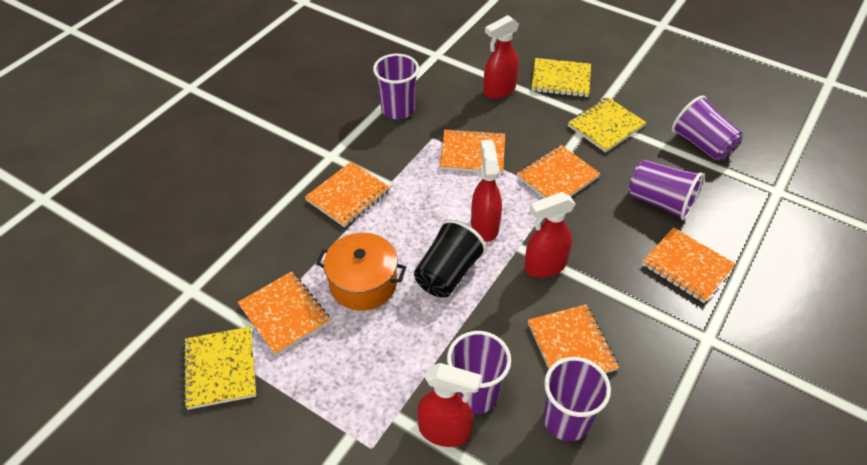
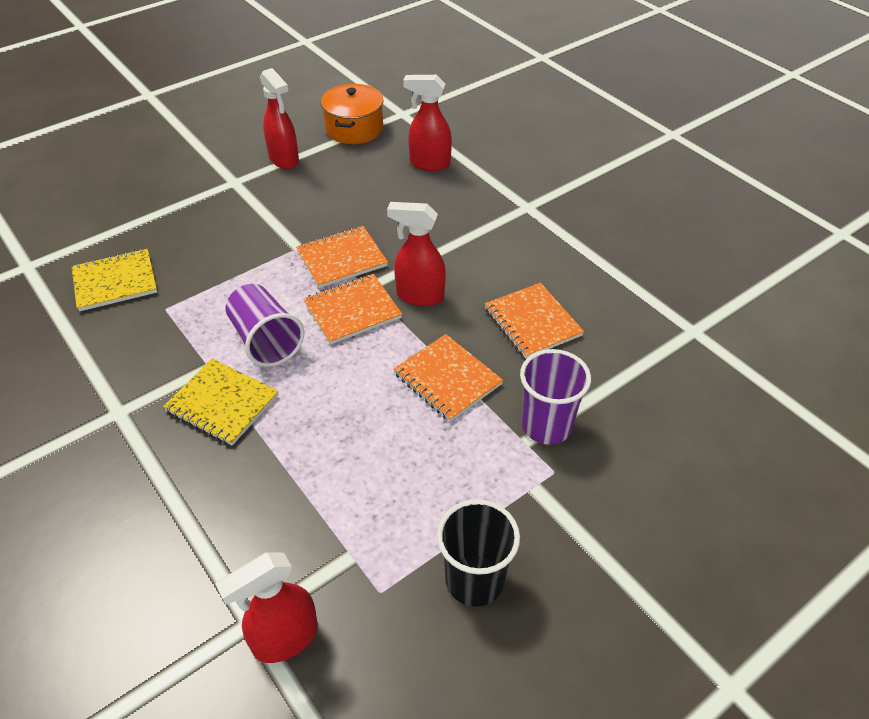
orange notebook: 6 -> 4
purple cup: 5 -> 2
yellow notebook: 3 -> 2

